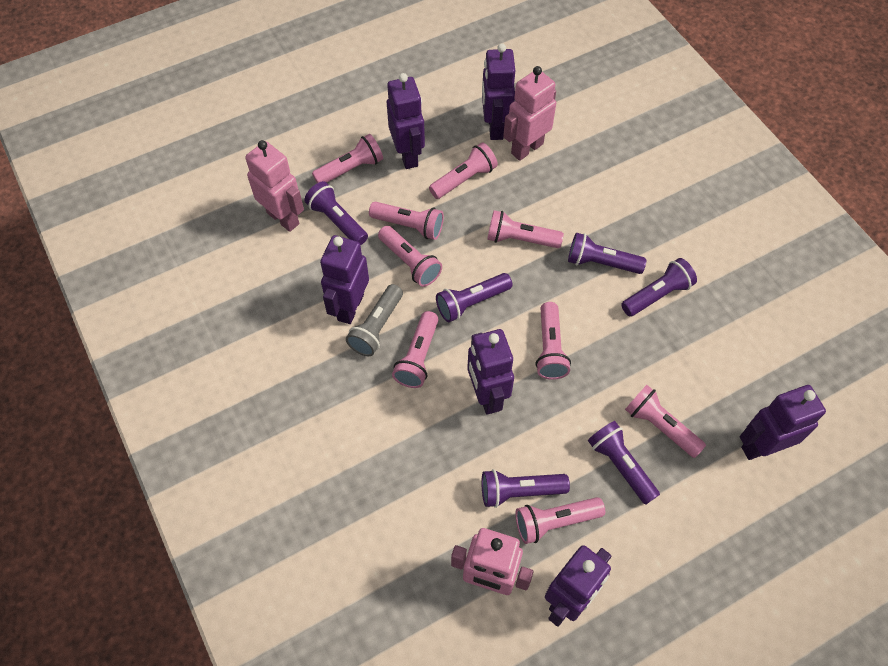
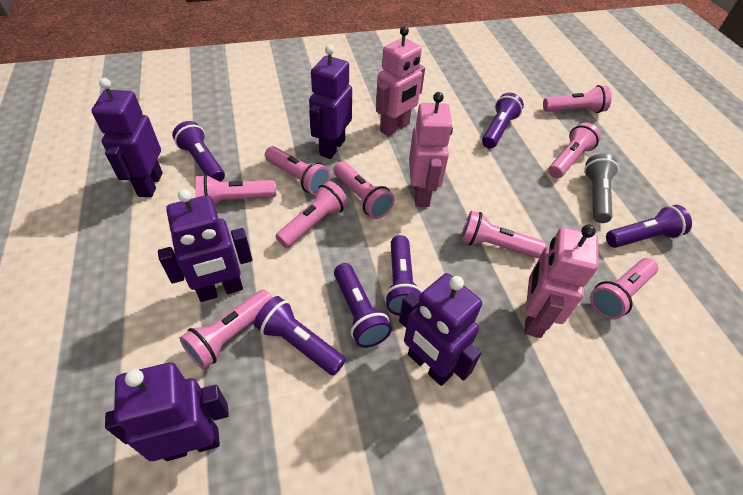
purple robot: 6 -> 5

